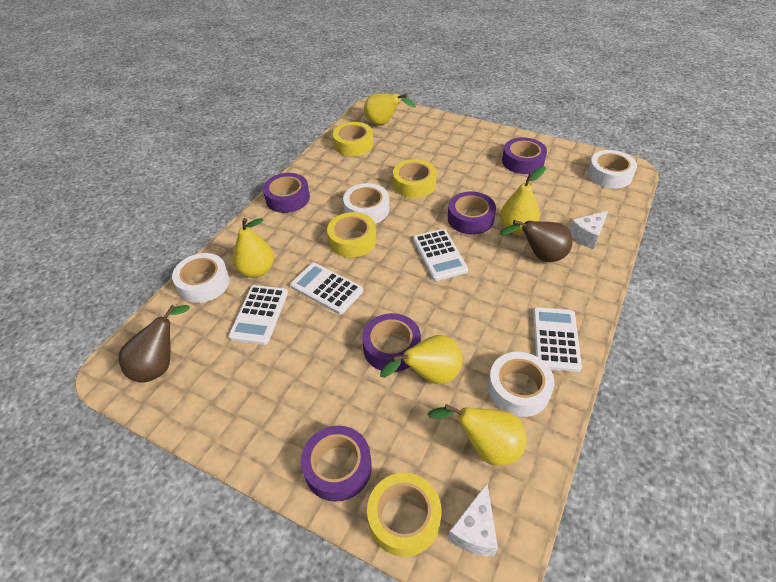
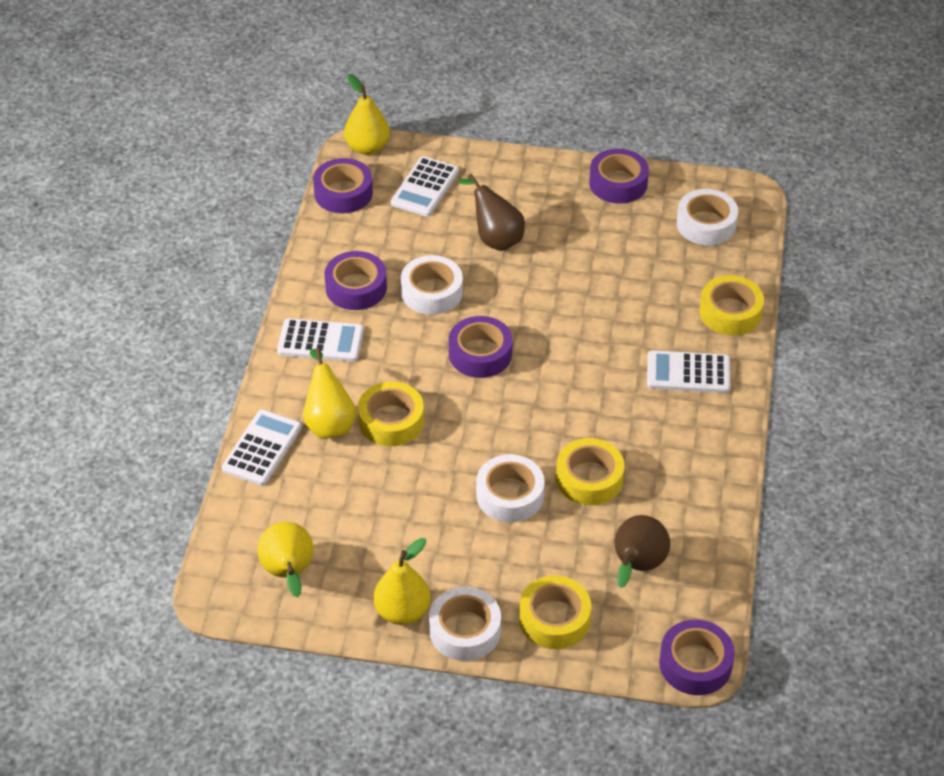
white cheese: 2 -> 0
yellow pear: 5 -> 4

